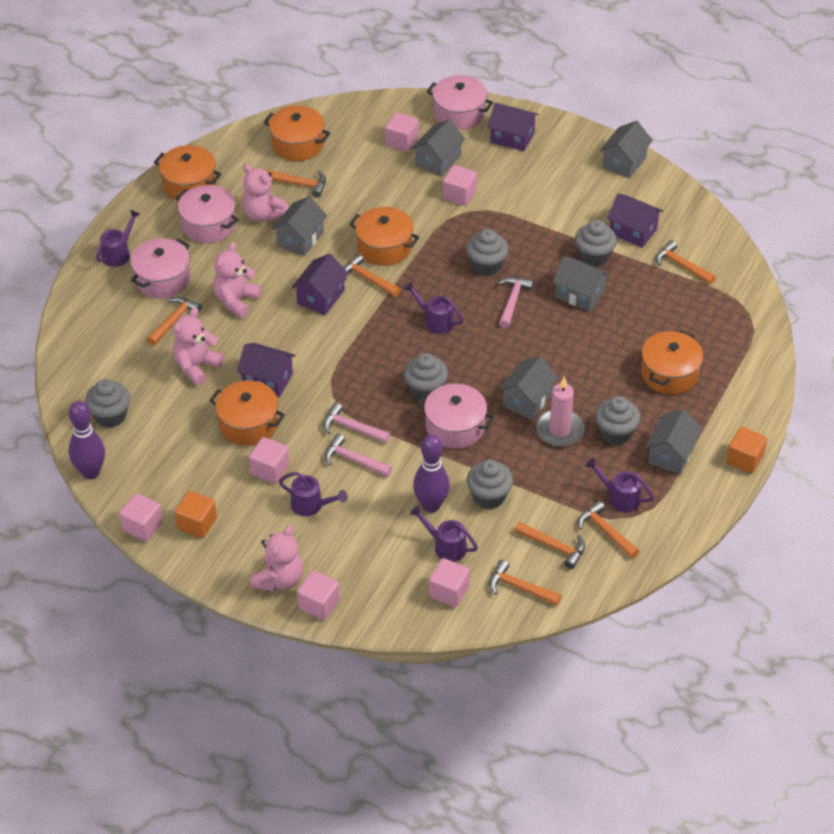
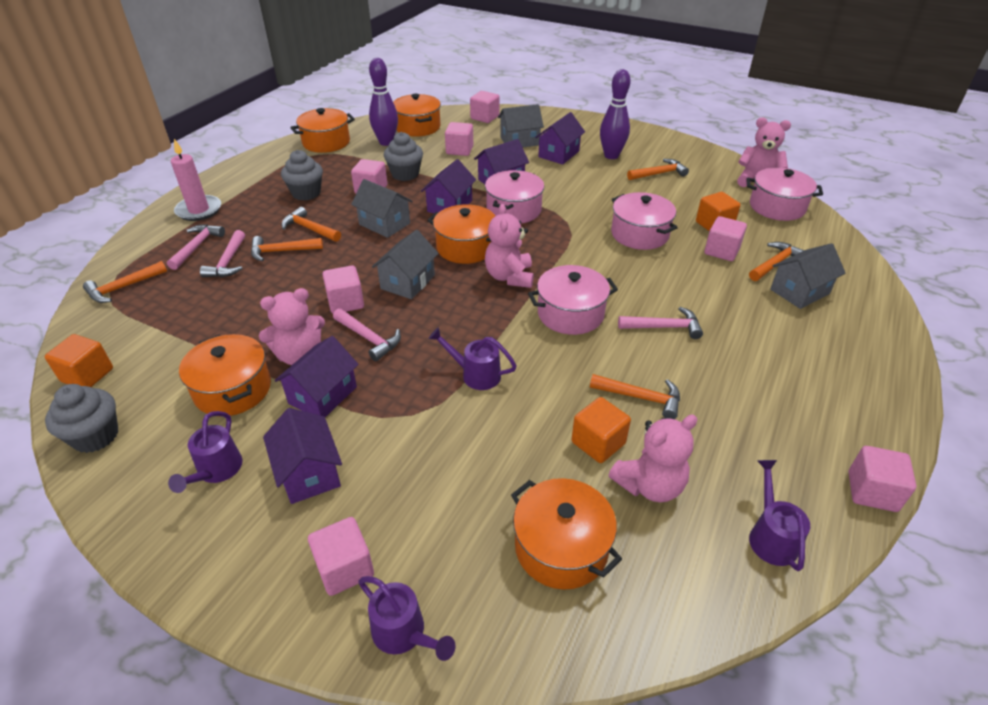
grey cupcake: 6 -> 3
grey house: 6 -> 4
orange cube: 2 -> 3
orange hammer: 7 -> 6
pink cube: 6 -> 7
pink hammer: 3 -> 4
purple house: 4 -> 5
purple watering can: 5 -> 4

